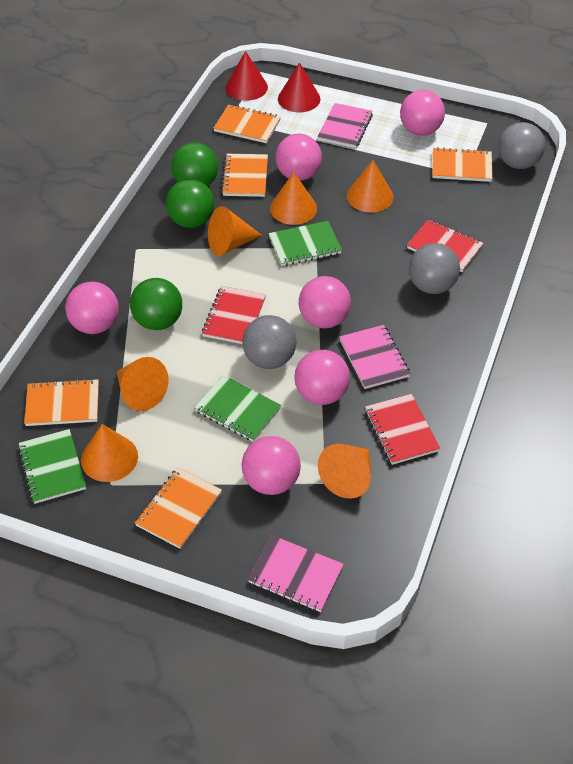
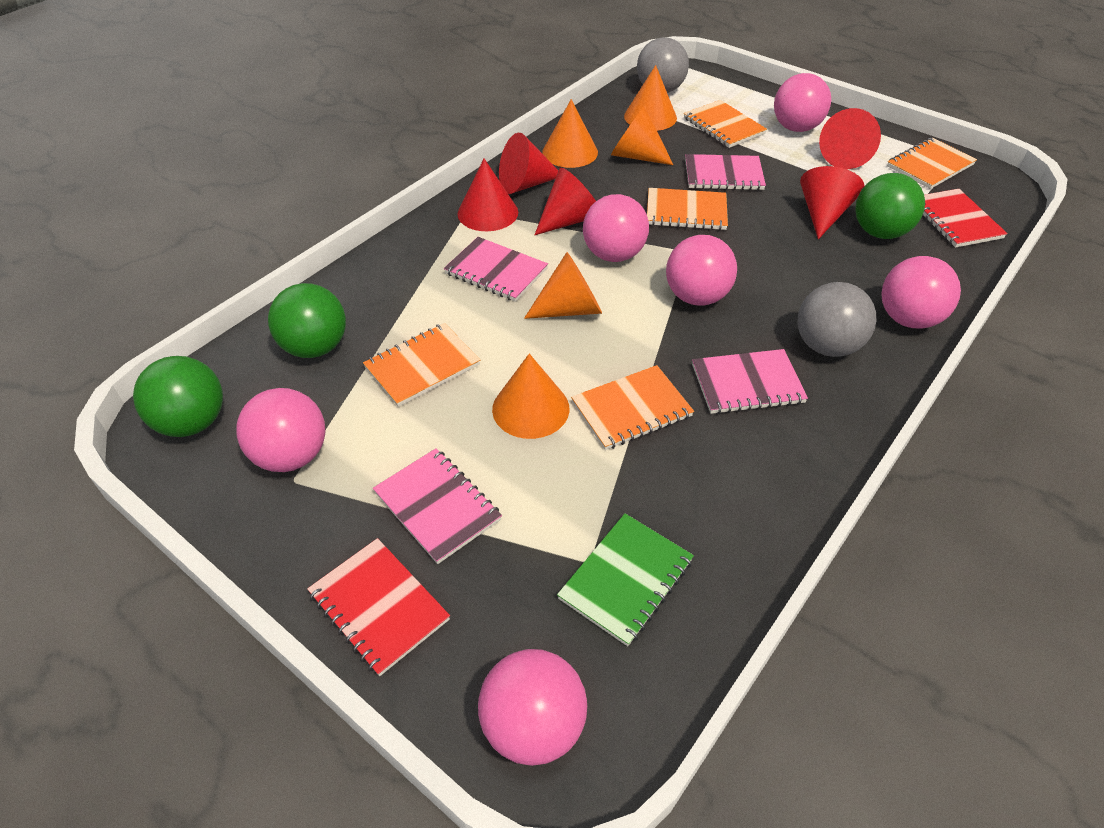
green notebook: 3 -> 1
grey ball: 3 -> 2
orange cone: 6 -> 5
pink notebook: 3 -> 4
red cone: 2 -> 5
red notebook: 3 -> 2

